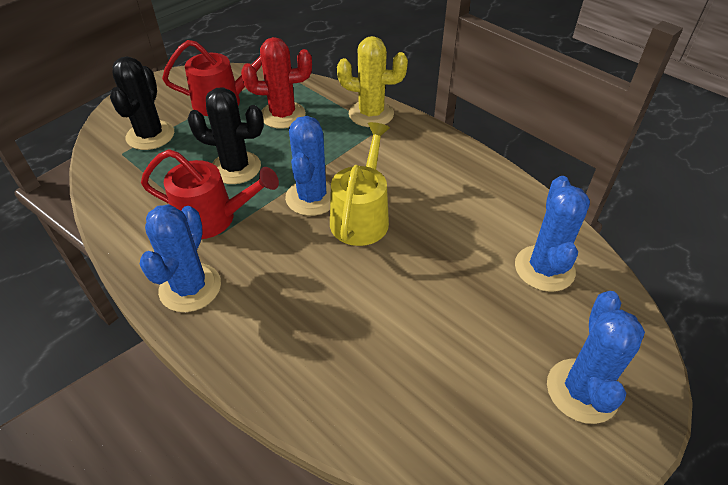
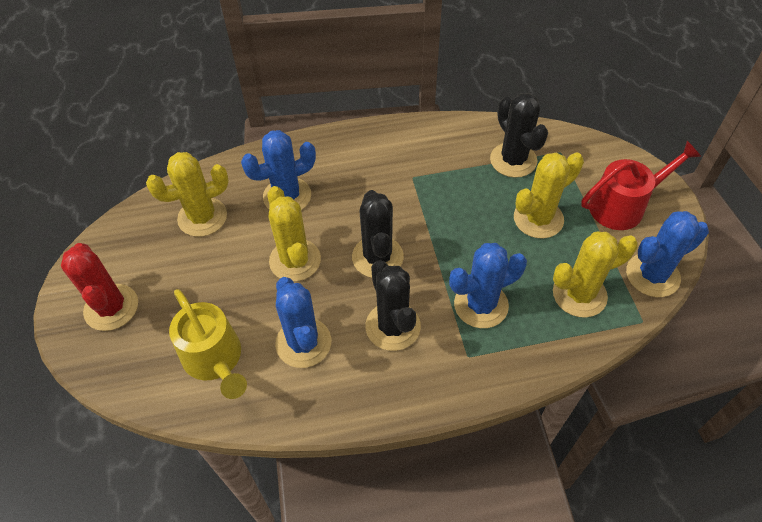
black cactus: 2 -> 3
red watering can: 2 -> 1
yellow cactus: 1 -> 4

